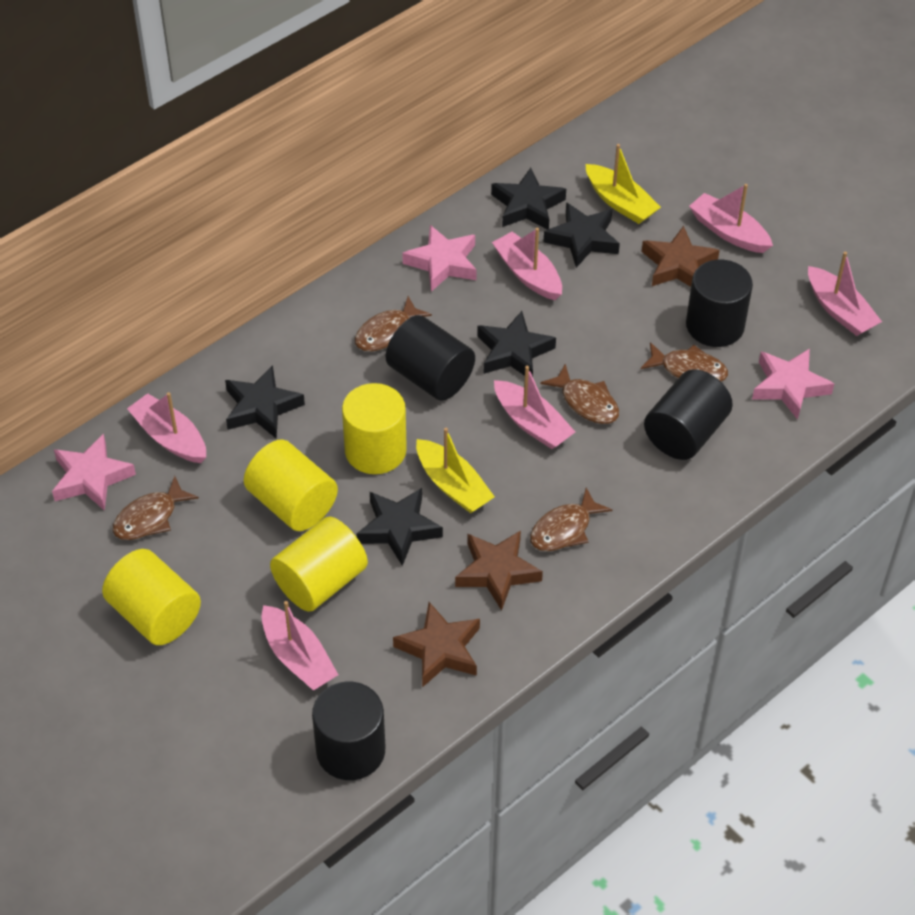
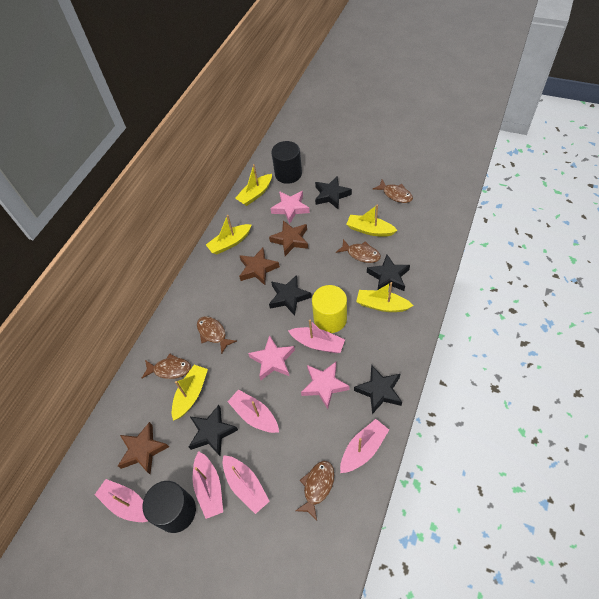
black cylinder: 4 -> 2
yellow boat: 2 -> 5
yellow cylinder: 4 -> 1

